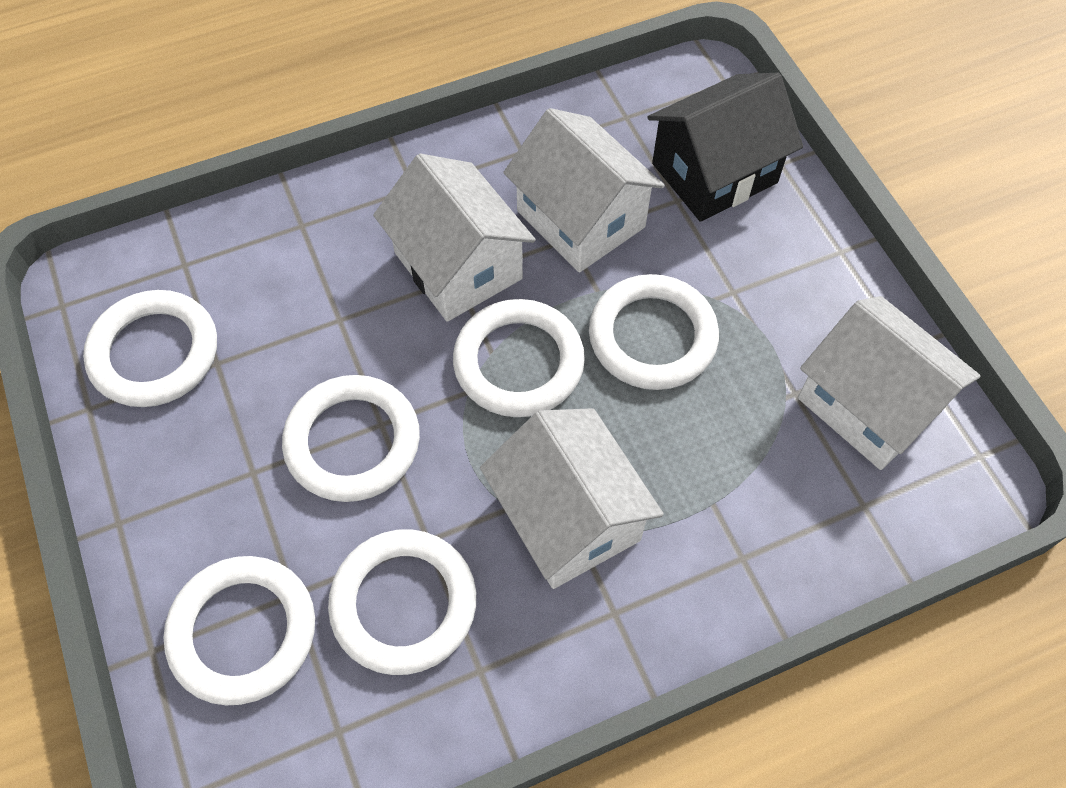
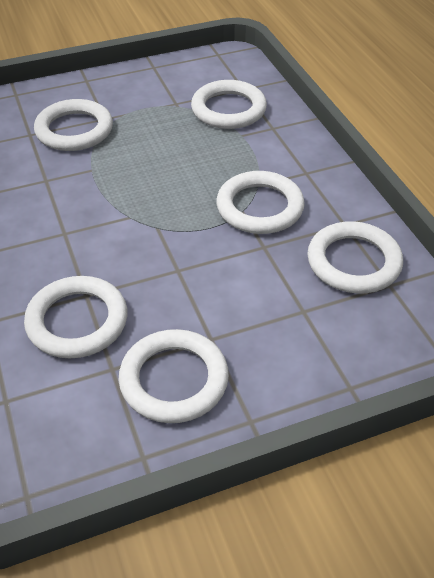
black house: 1 -> 0
white house: 4 -> 0

